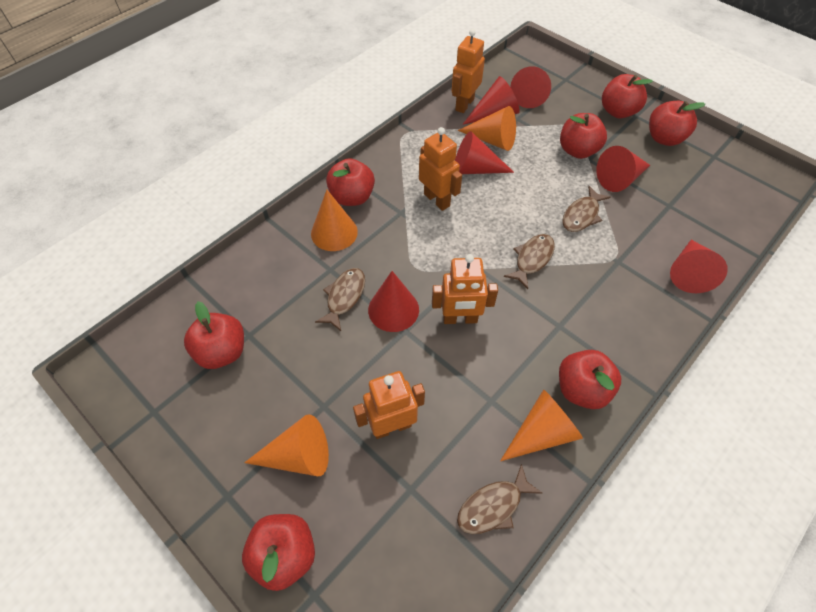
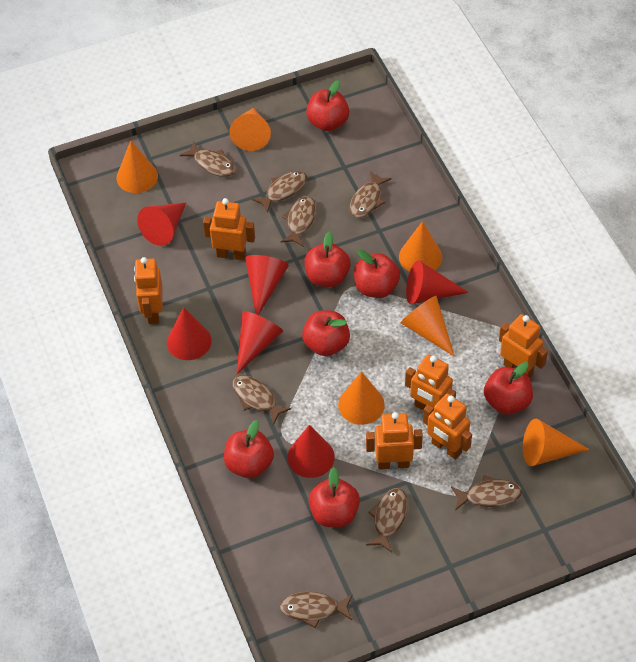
brown fish: 4 -> 8
orange cone: 4 -> 6
orange robot: 4 -> 6

